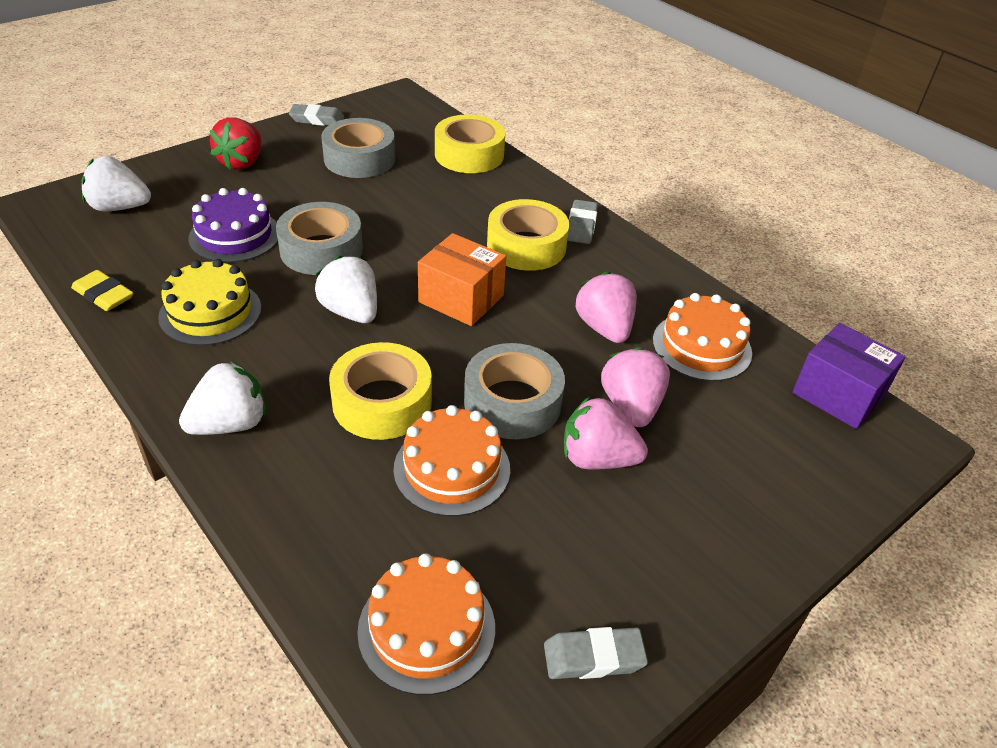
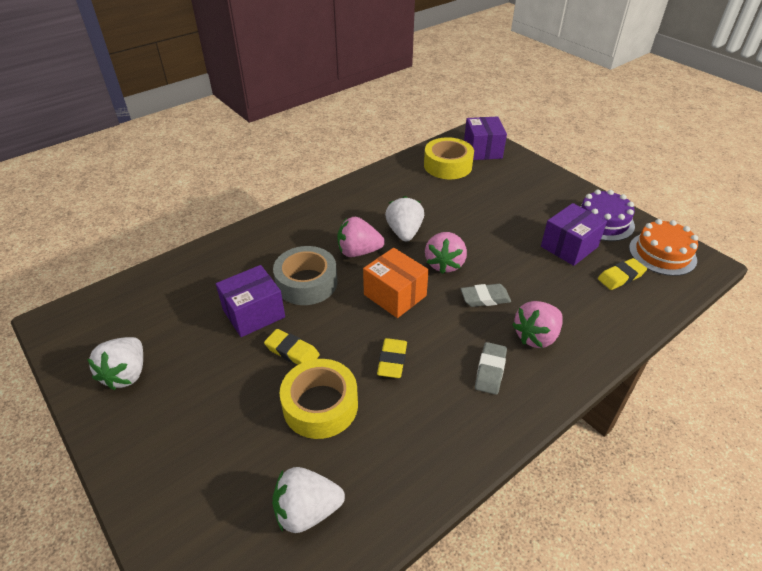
grey eraser: 3 -> 2
grey tape: 3 -> 1
orange cake: 3 -> 1
purple box: 1 -> 3
red strawberry: 1 -> 0
yellow cake: 1 -> 0
yellow eraser: 1 -> 3
yellow tape: 3 -> 2

